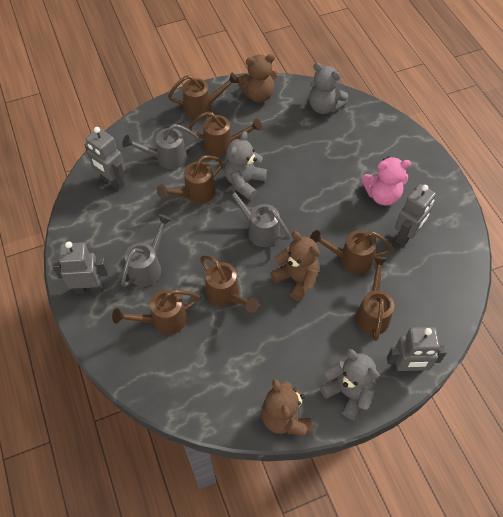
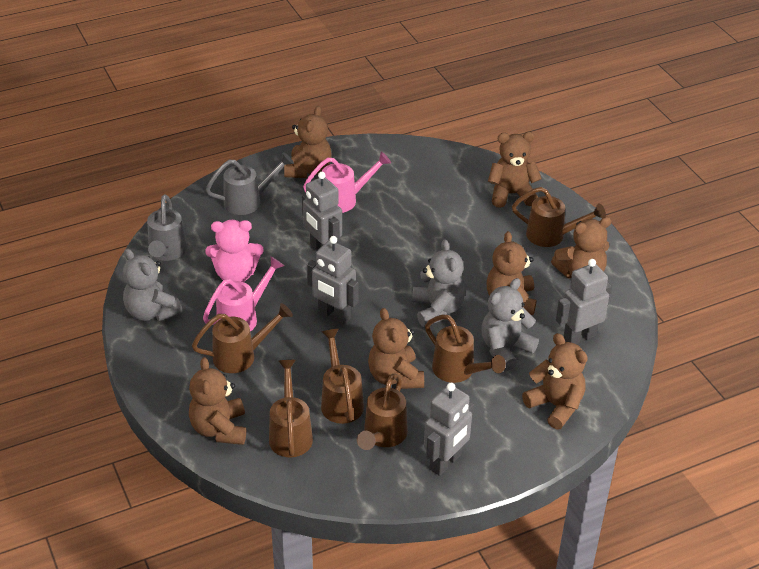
brown teddy bear: 3 -> 7
brown watering can: 7 -> 6
grey watering can: 3 -> 2
pink watering can: 0 -> 2

